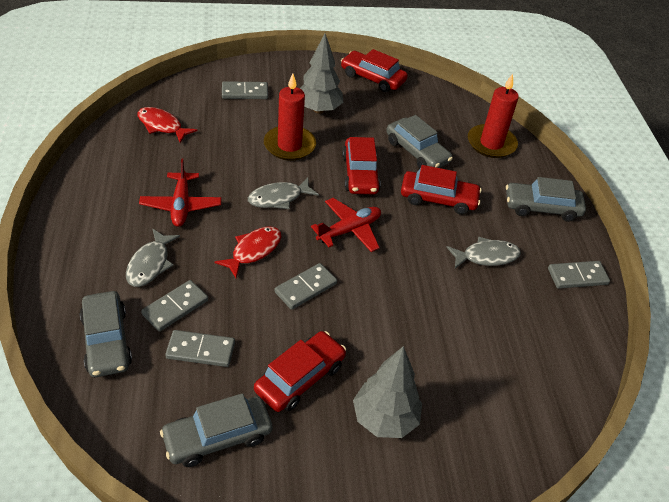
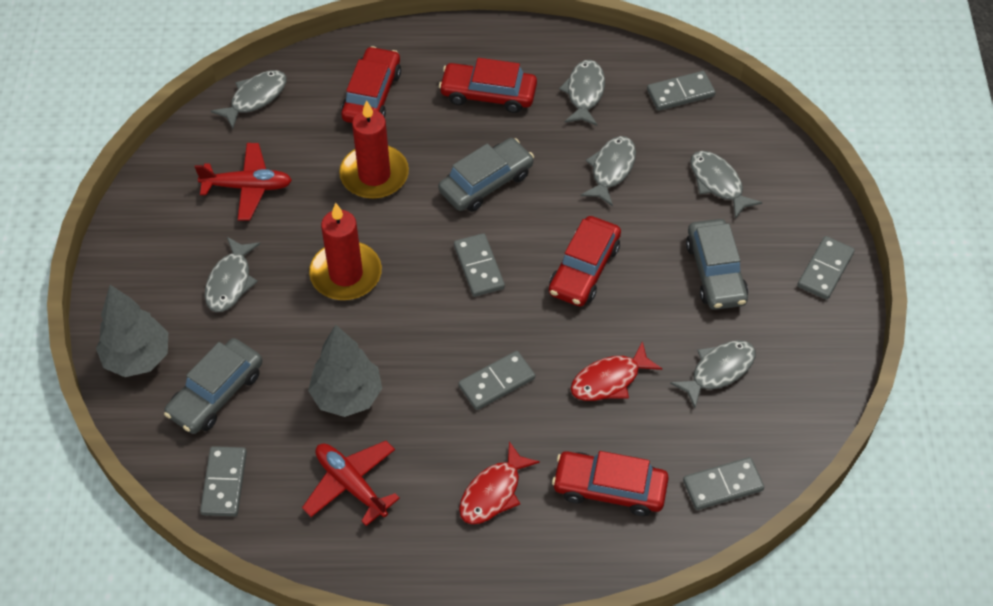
grey car: 4 -> 3
grey domino: 5 -> 6
grey fish: 3 -> 6

